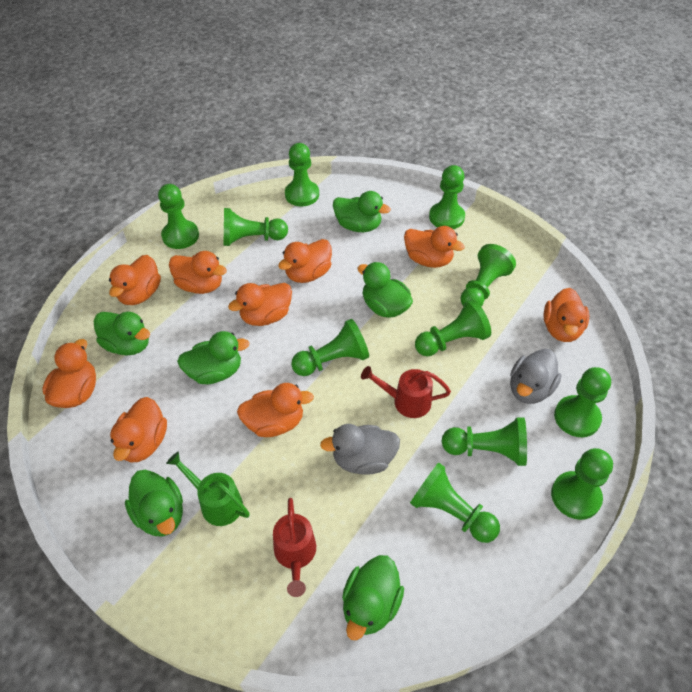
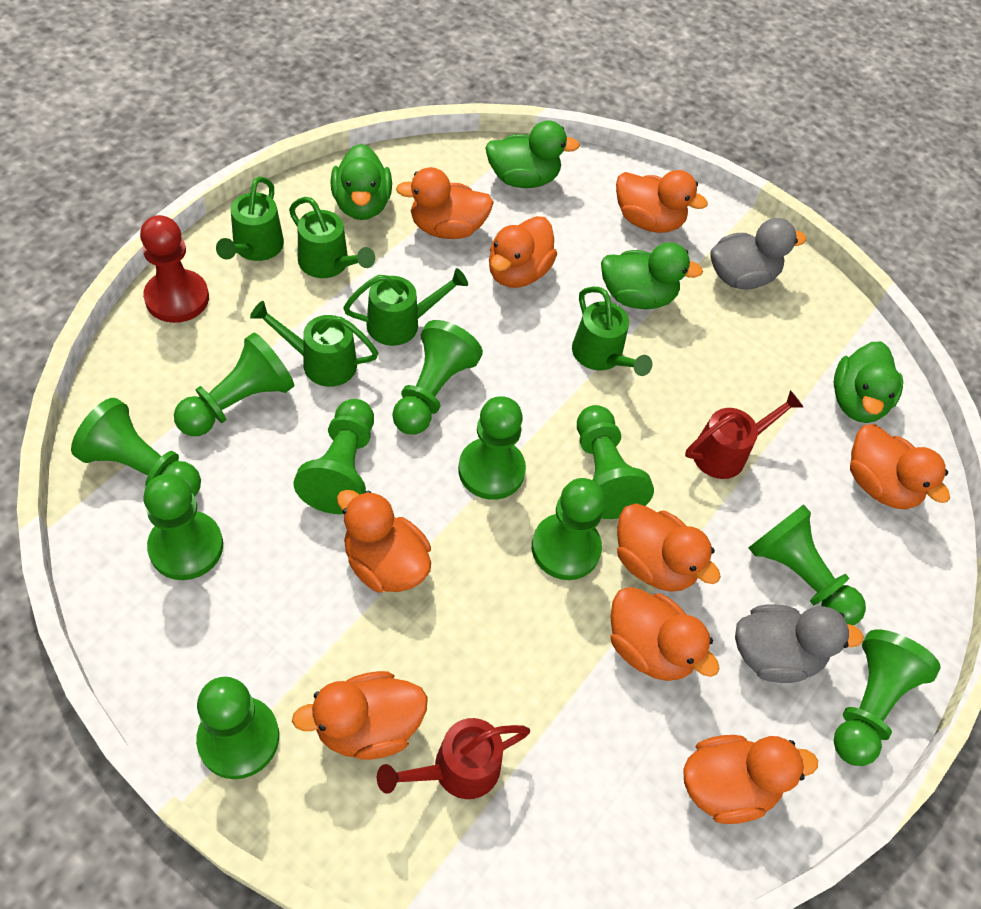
green duck: 6 -> 4
green watering can: 1 -> 5
red pawn: 0 -> 1

